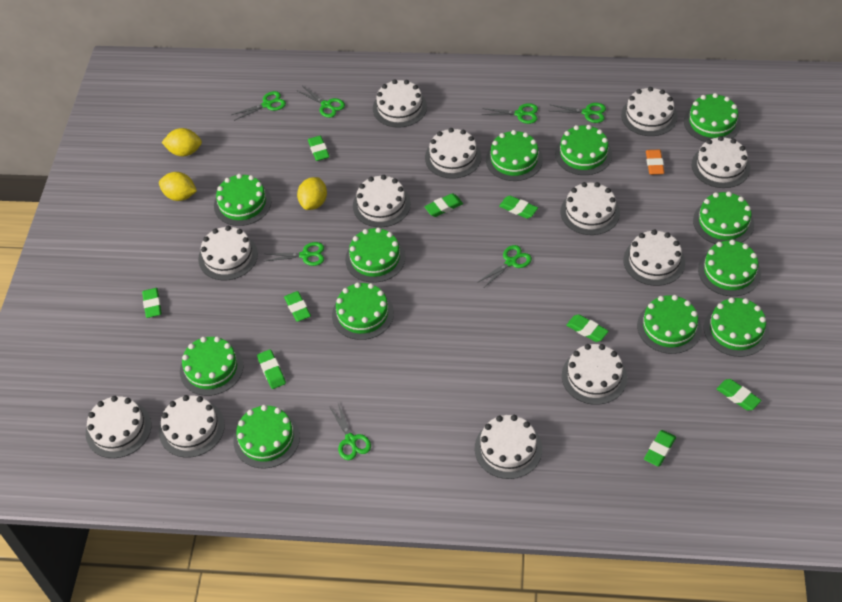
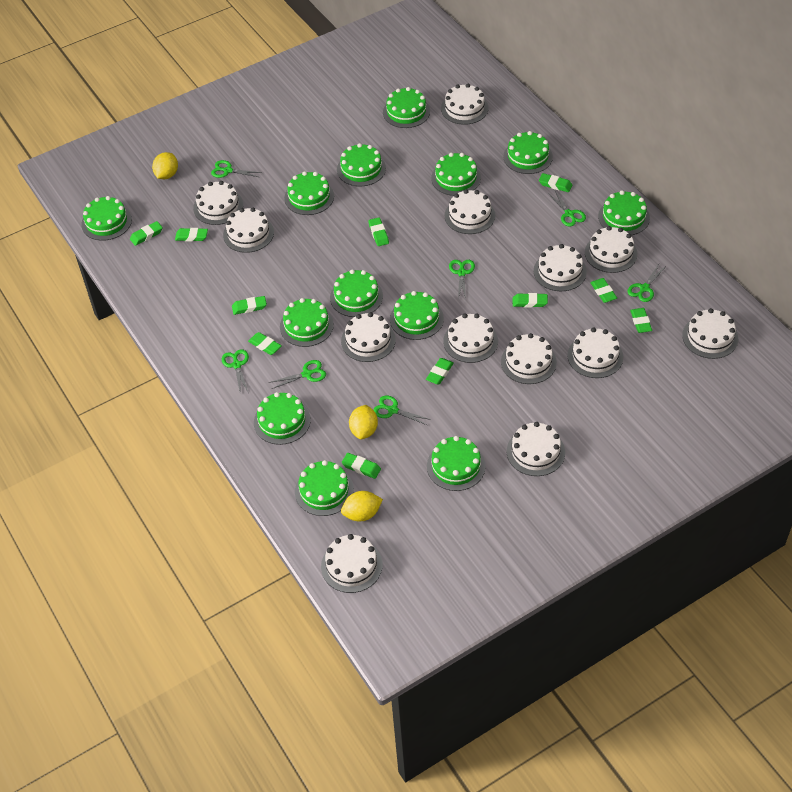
green cake: 12 -> 13
green eraser: 9 -> 11
orange eraser: 1 -> 0
white cake: 12 -> 13

